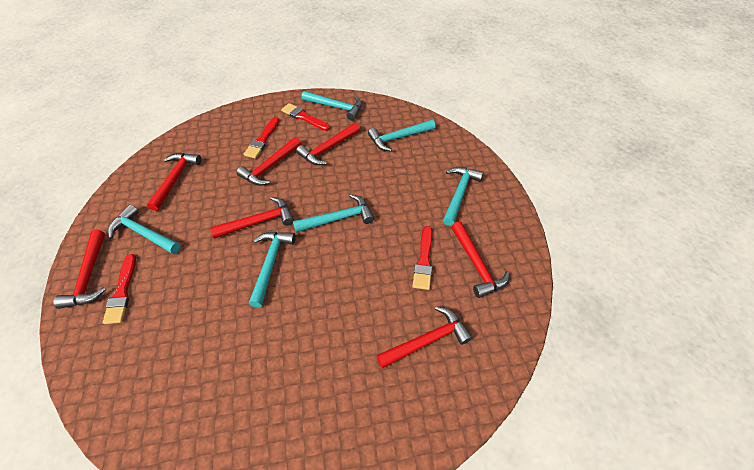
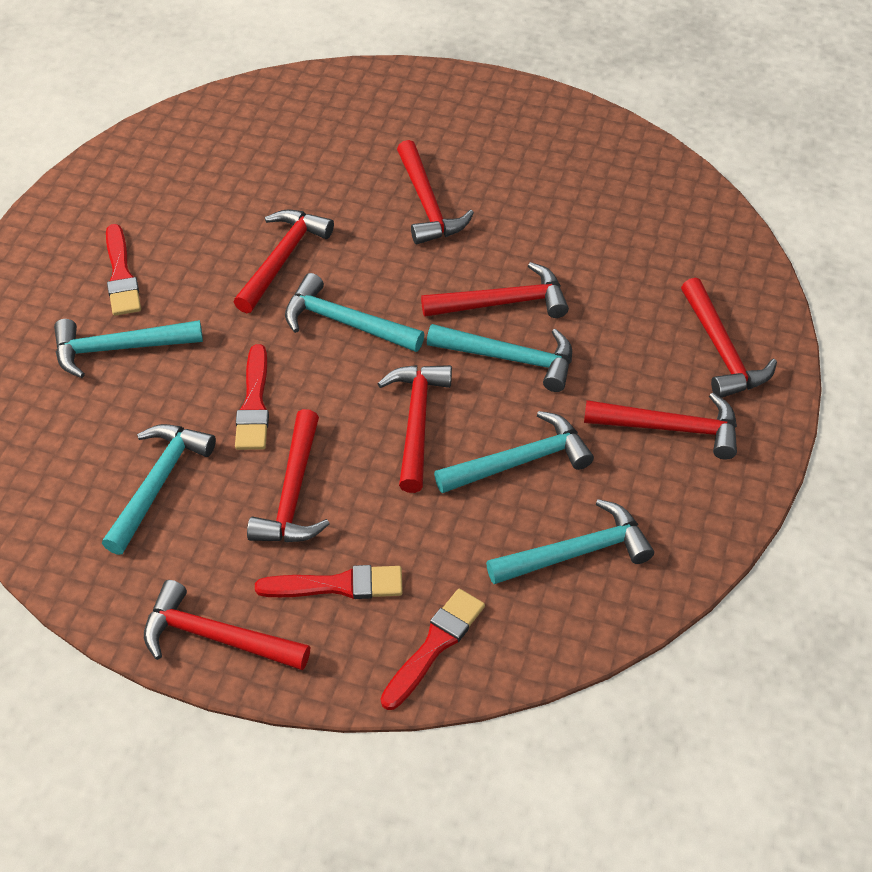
red hammer: 7 -> 8

